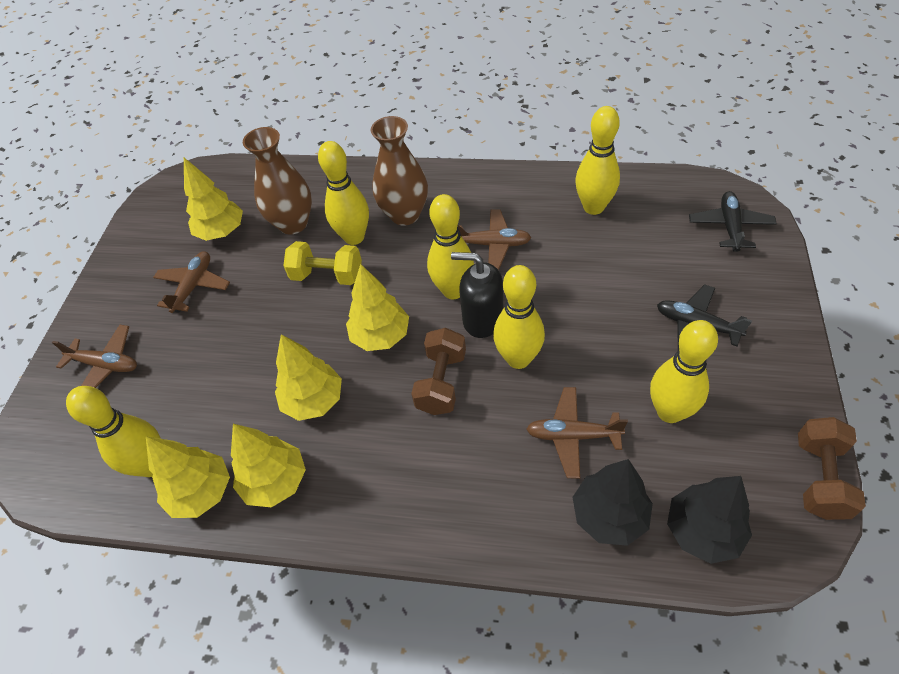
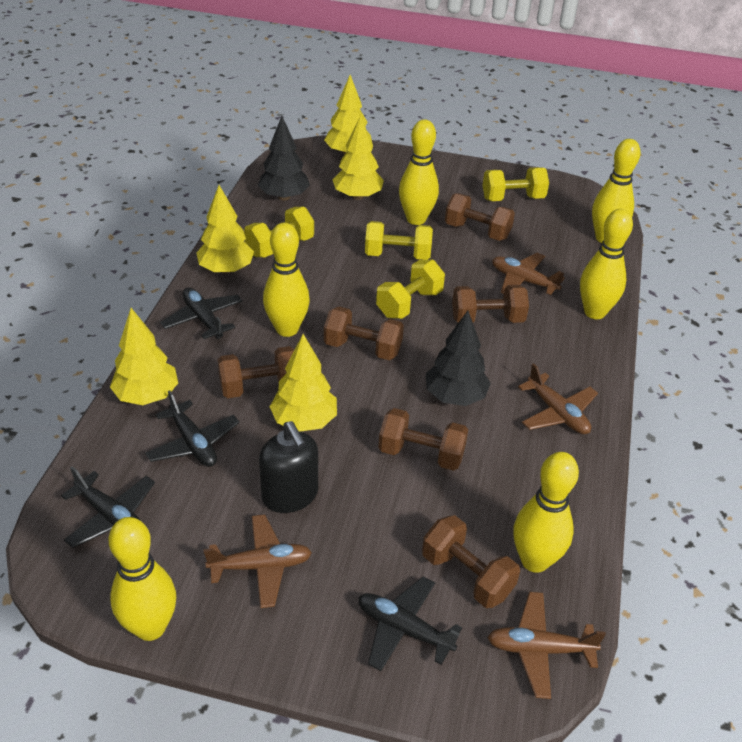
black plane: 2 -> 4
brown dumbbell: 2 -> 6
brown vase: 2 -> 0
yellow dumbbell: 1 -> 4

